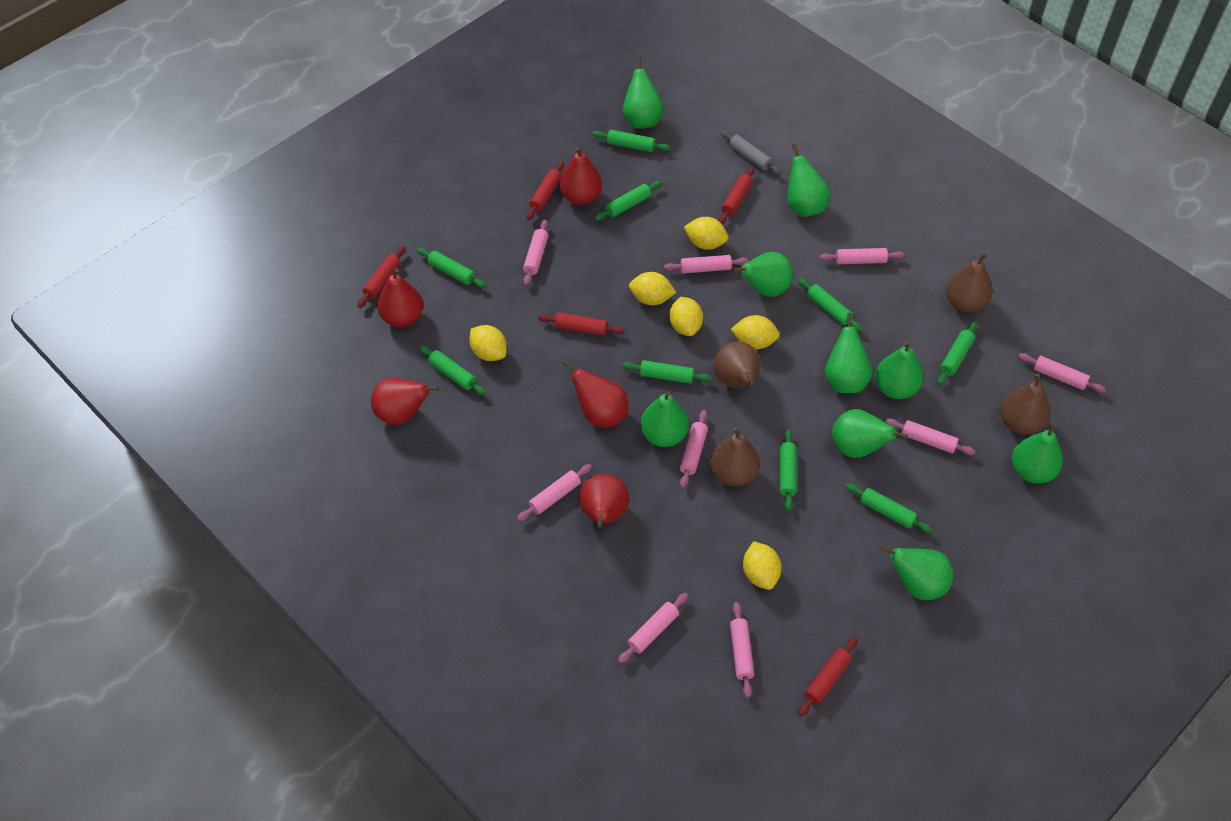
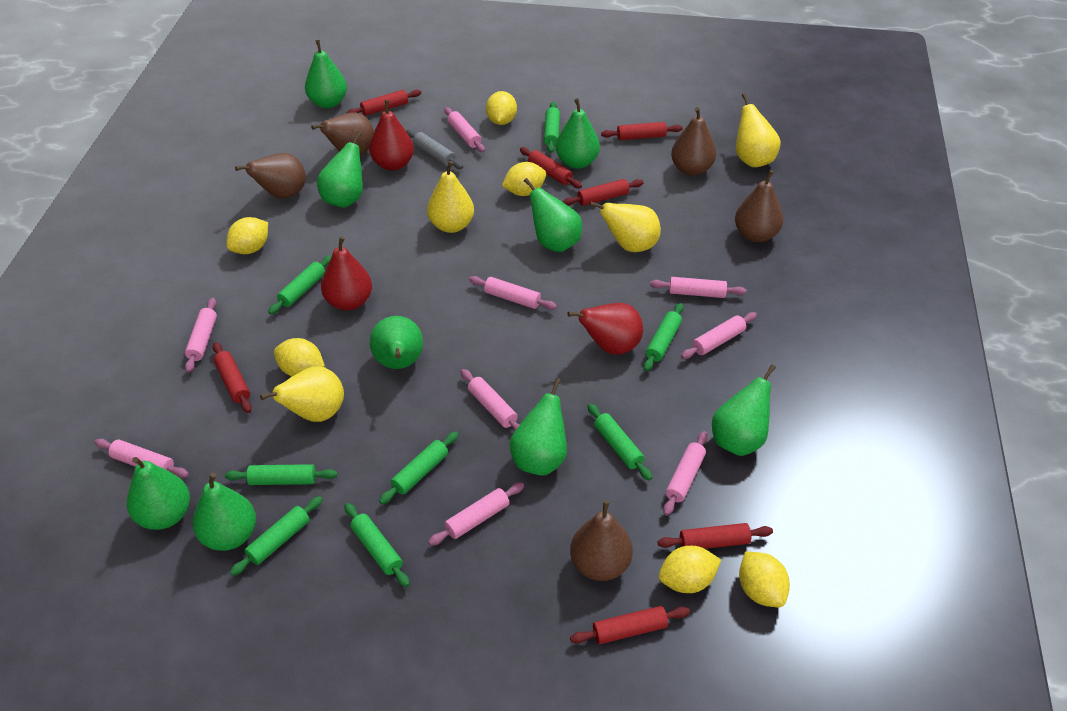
brown pear: 4 -> 5
green rolling pin: 9 -> 8
red pear: 5 -> 3
red rolling pin: 5 -> 7
yellow pear: 0 -> 4

